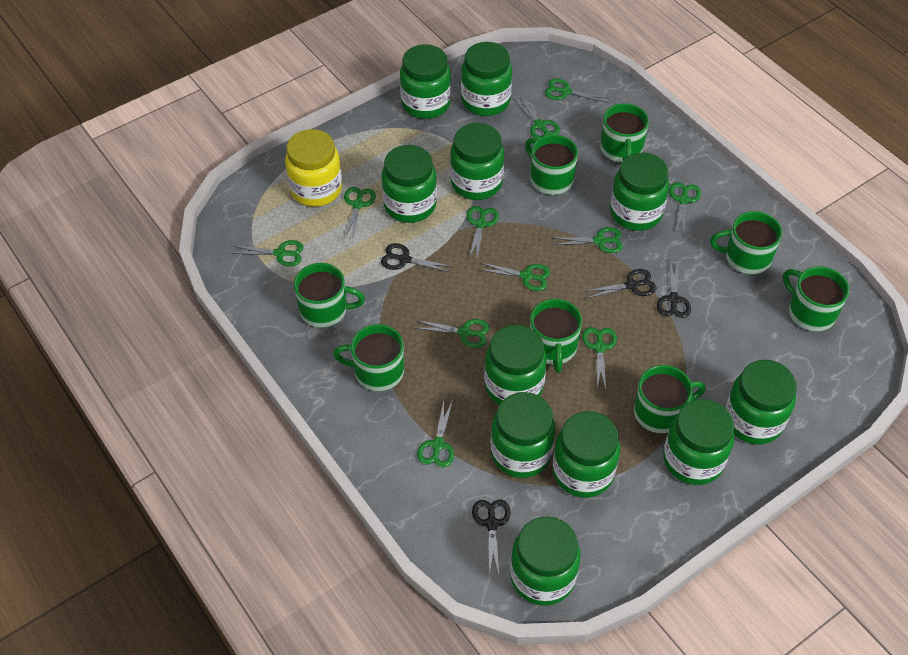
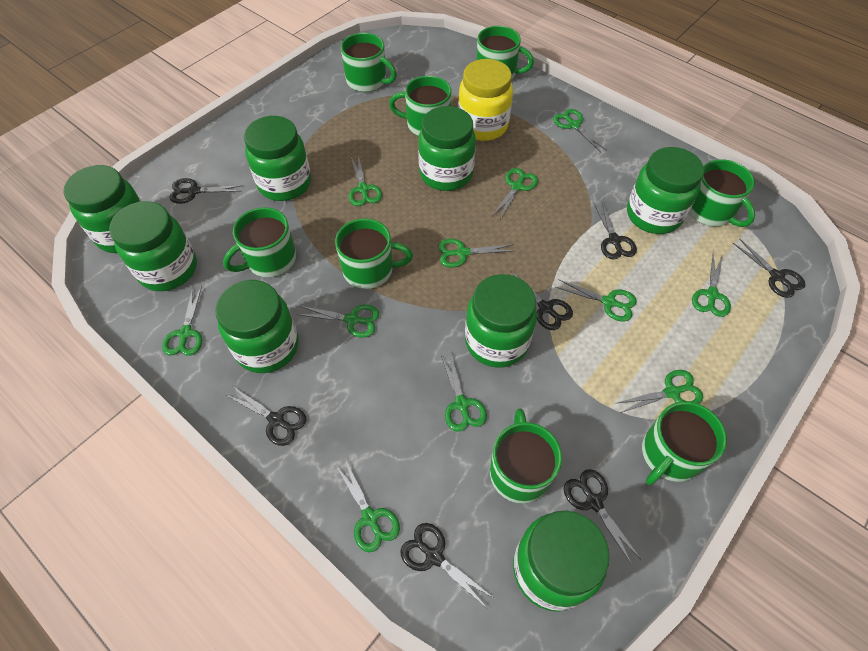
black scissors: 4 -> 7
green jar: 11 -> 8

